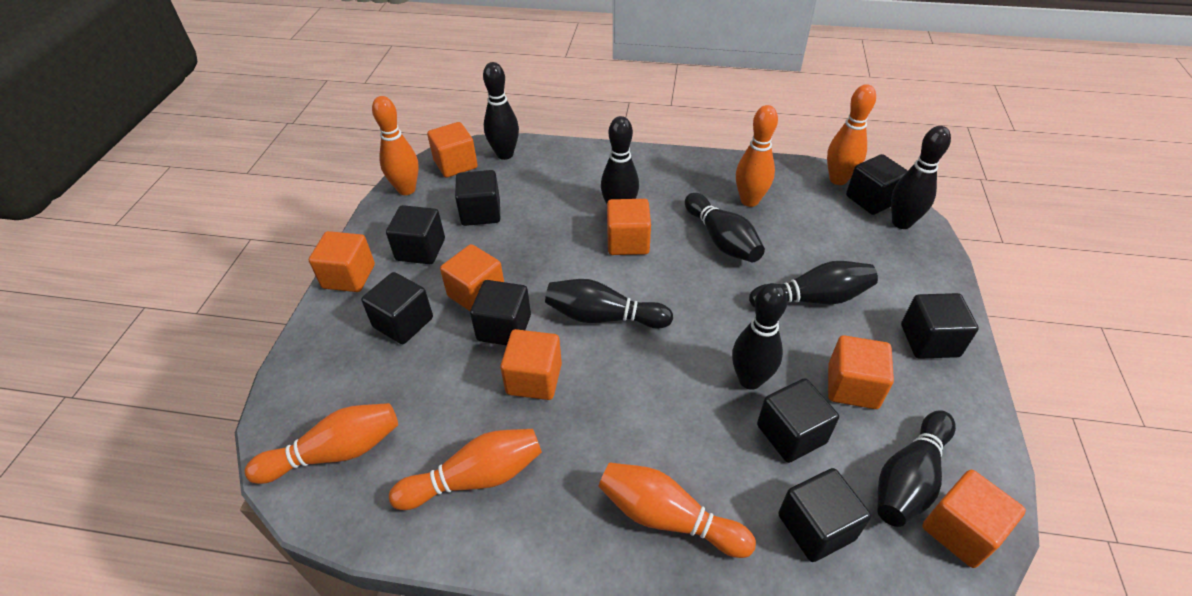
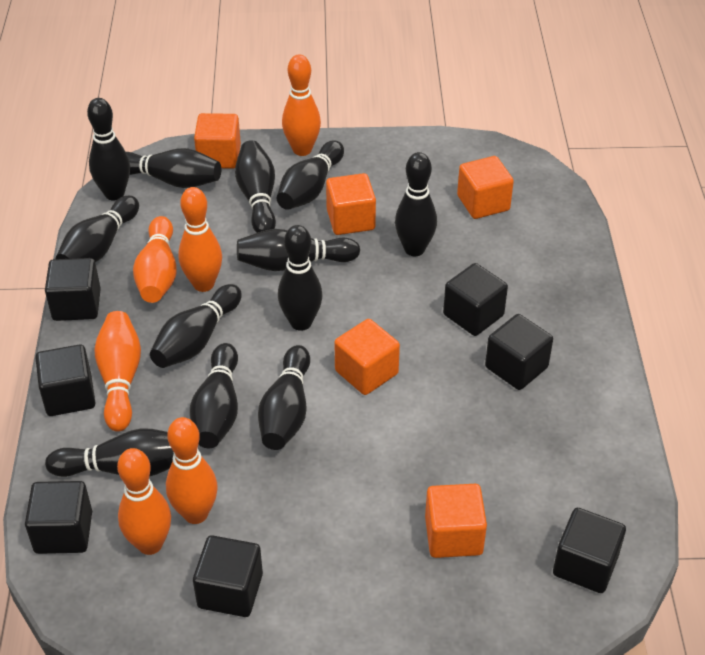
black bowling pin: 8 -> 12
black cube: 8 -> 7
orange cube: 7 -> 5

